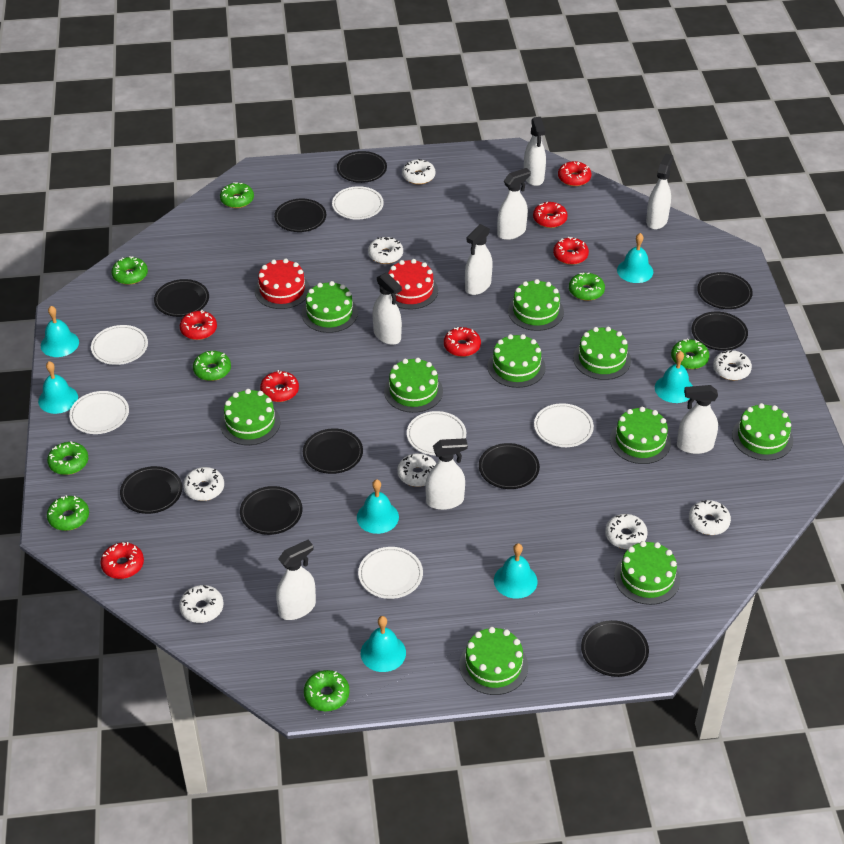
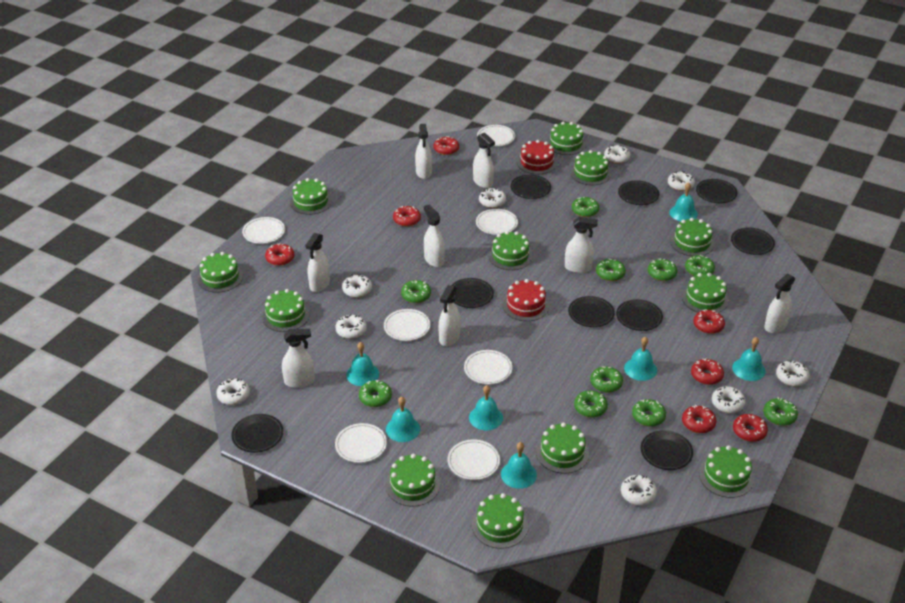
black plate: 10 -> 9
green cake: 10 -> 12
green donut: 8 -> 10
white donut: 8 -> 9
white plate: 6 -> 7

